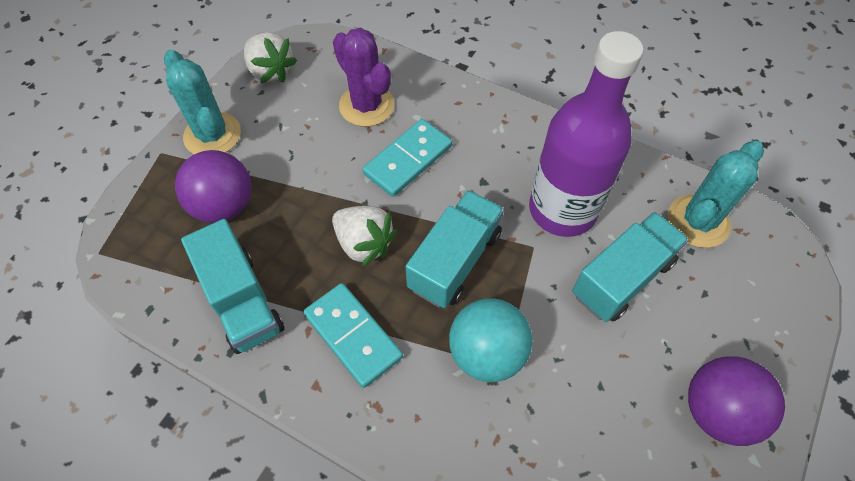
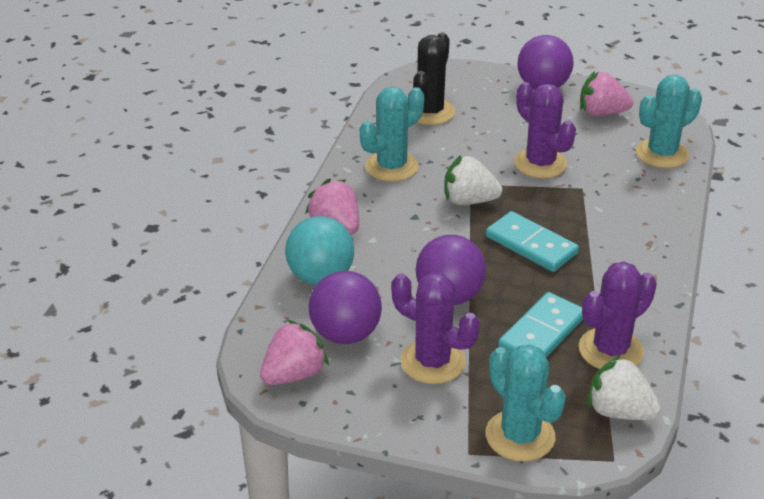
black cactus: 0 -> 1
pink strawberry: 0 -> 3
purple ball: 2 -> 3
purple bottle: 1 -> 0
purple cactus: 1 -> 3
turquoise cactus: 2 -> 3
turquoise truck: 3 -> 0

